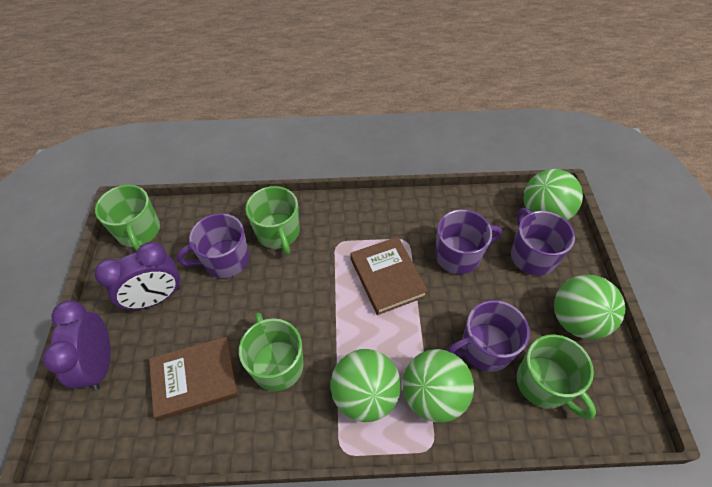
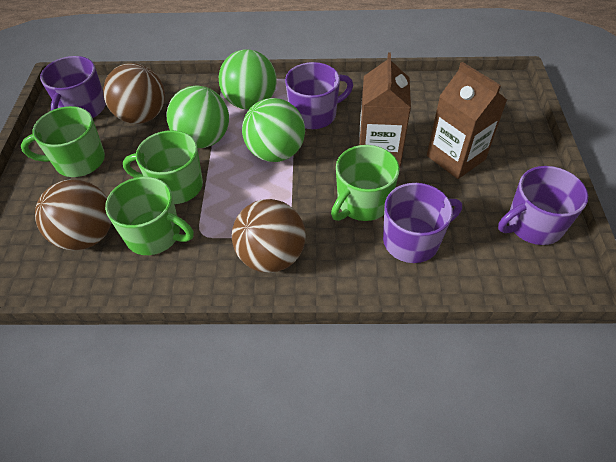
brown ball: 0 -> 3
brown book: 2 -> 0
brown carton: 0 -> 2
green ball: 4 -> 3
purple clock: 2 -> 0

